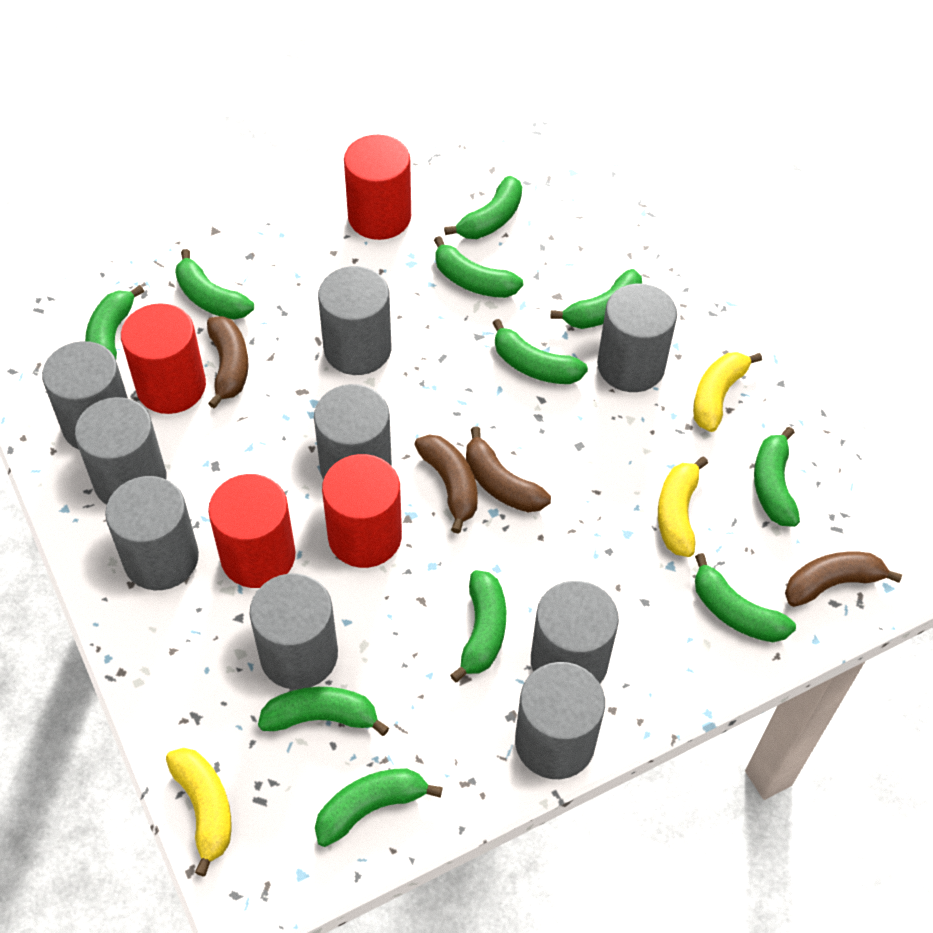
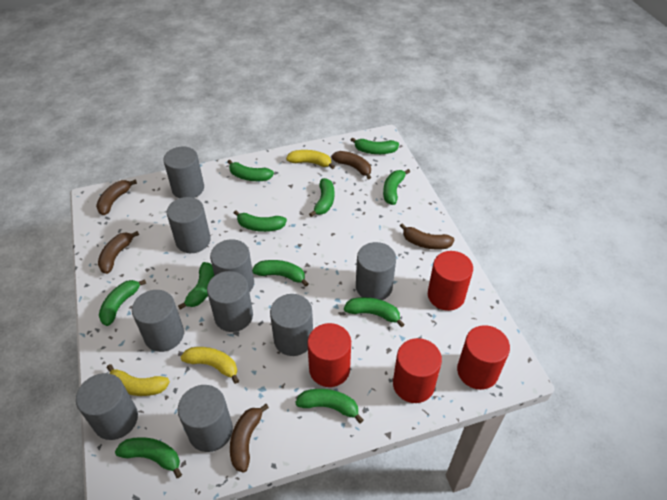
brown banana: 4 -> 5

